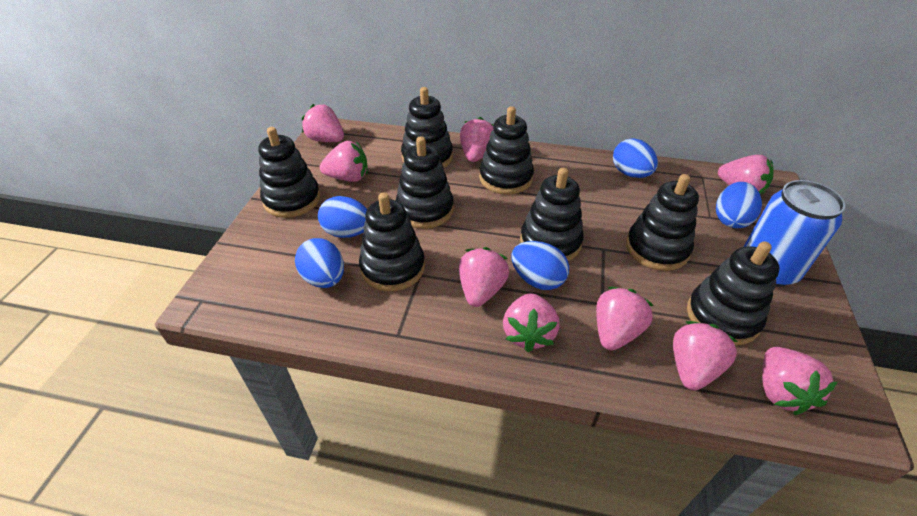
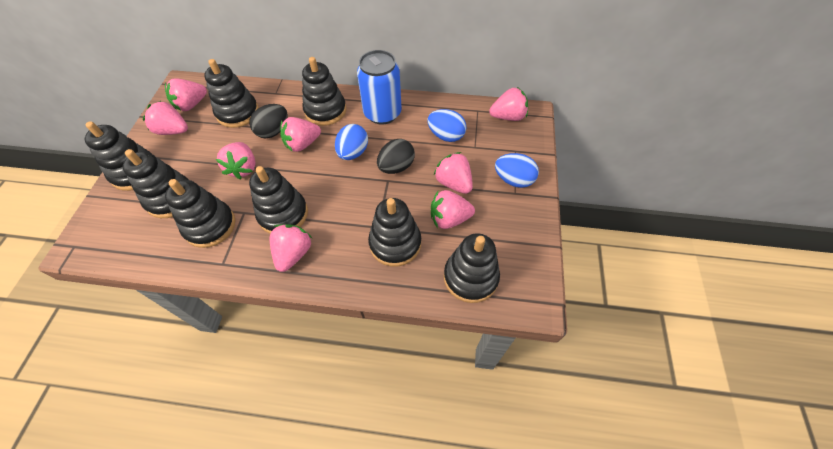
black egg: 0 -> 2
blue egg: 5 -> 3
pink strawberry: 9 -> 8

